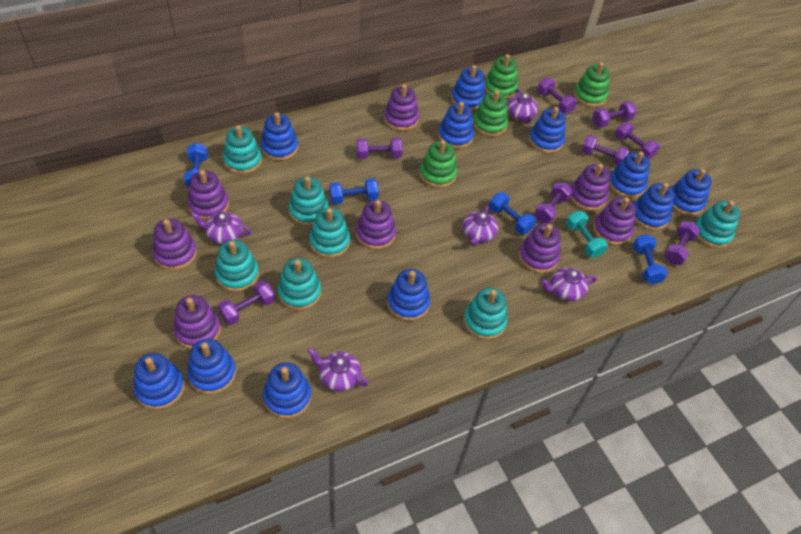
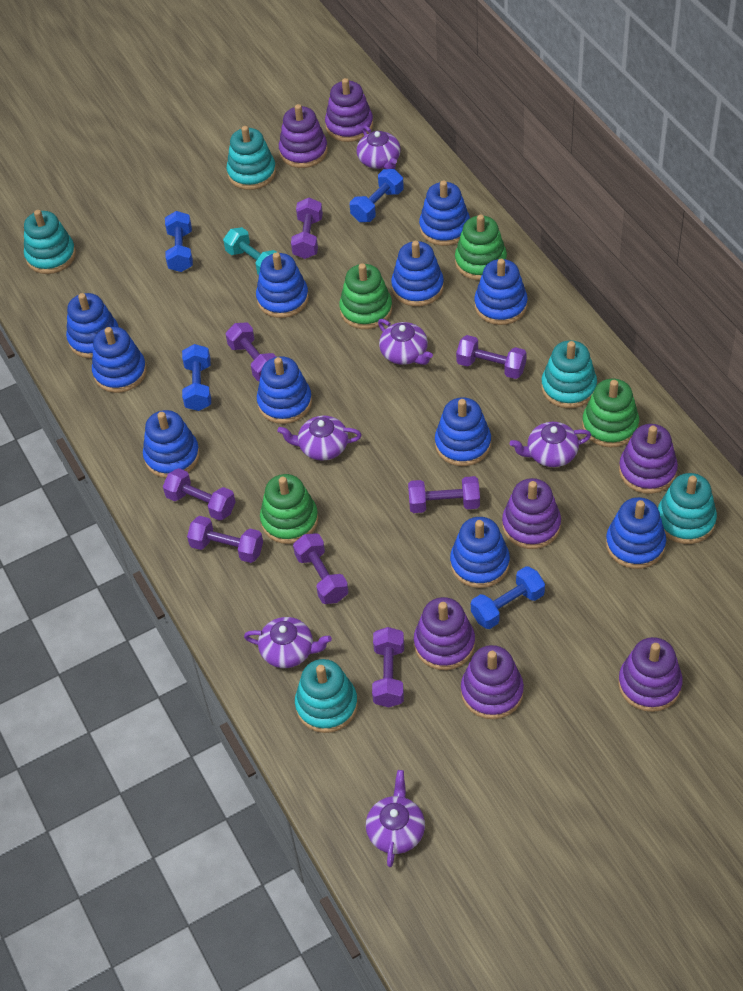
purple stacking toy: 8 -> 7
purple teapot: 5 -> 6
turquoise stacking toy: 7 -> 5

